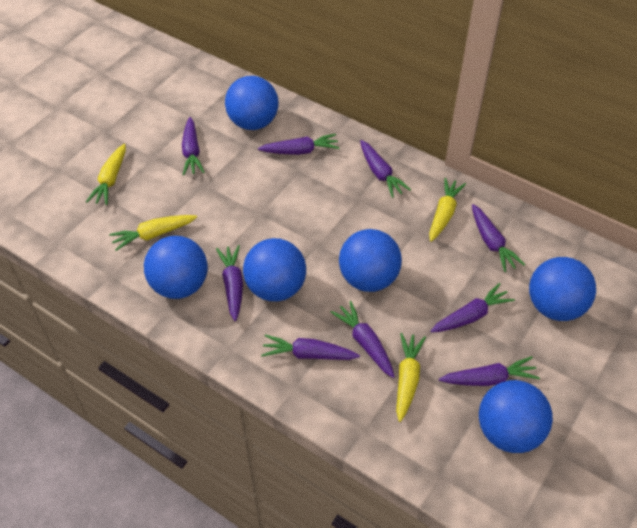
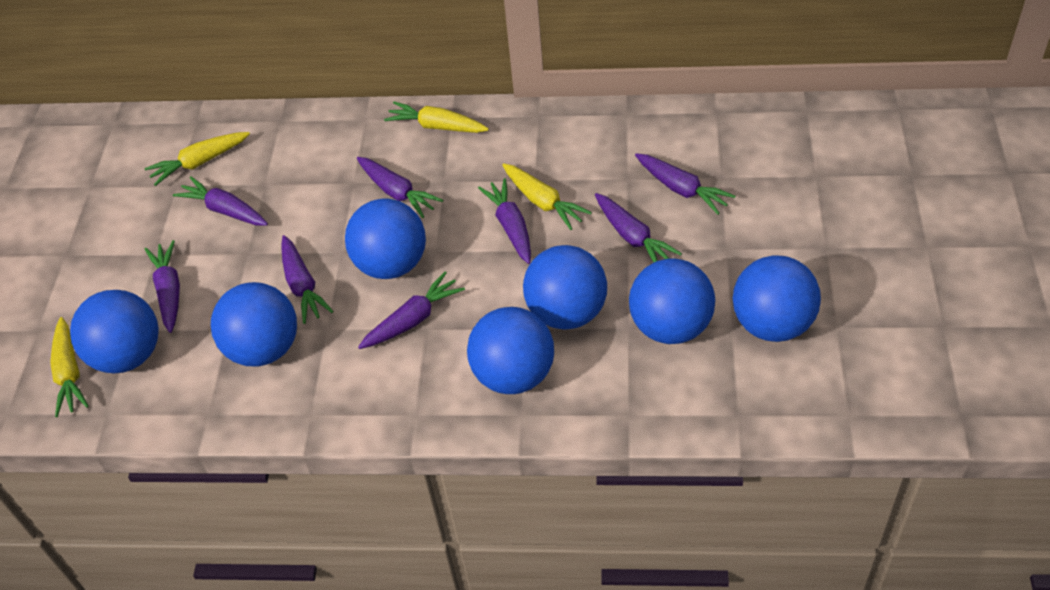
blue ball: 6 -> 7
purple carrot: 9 -> 8

